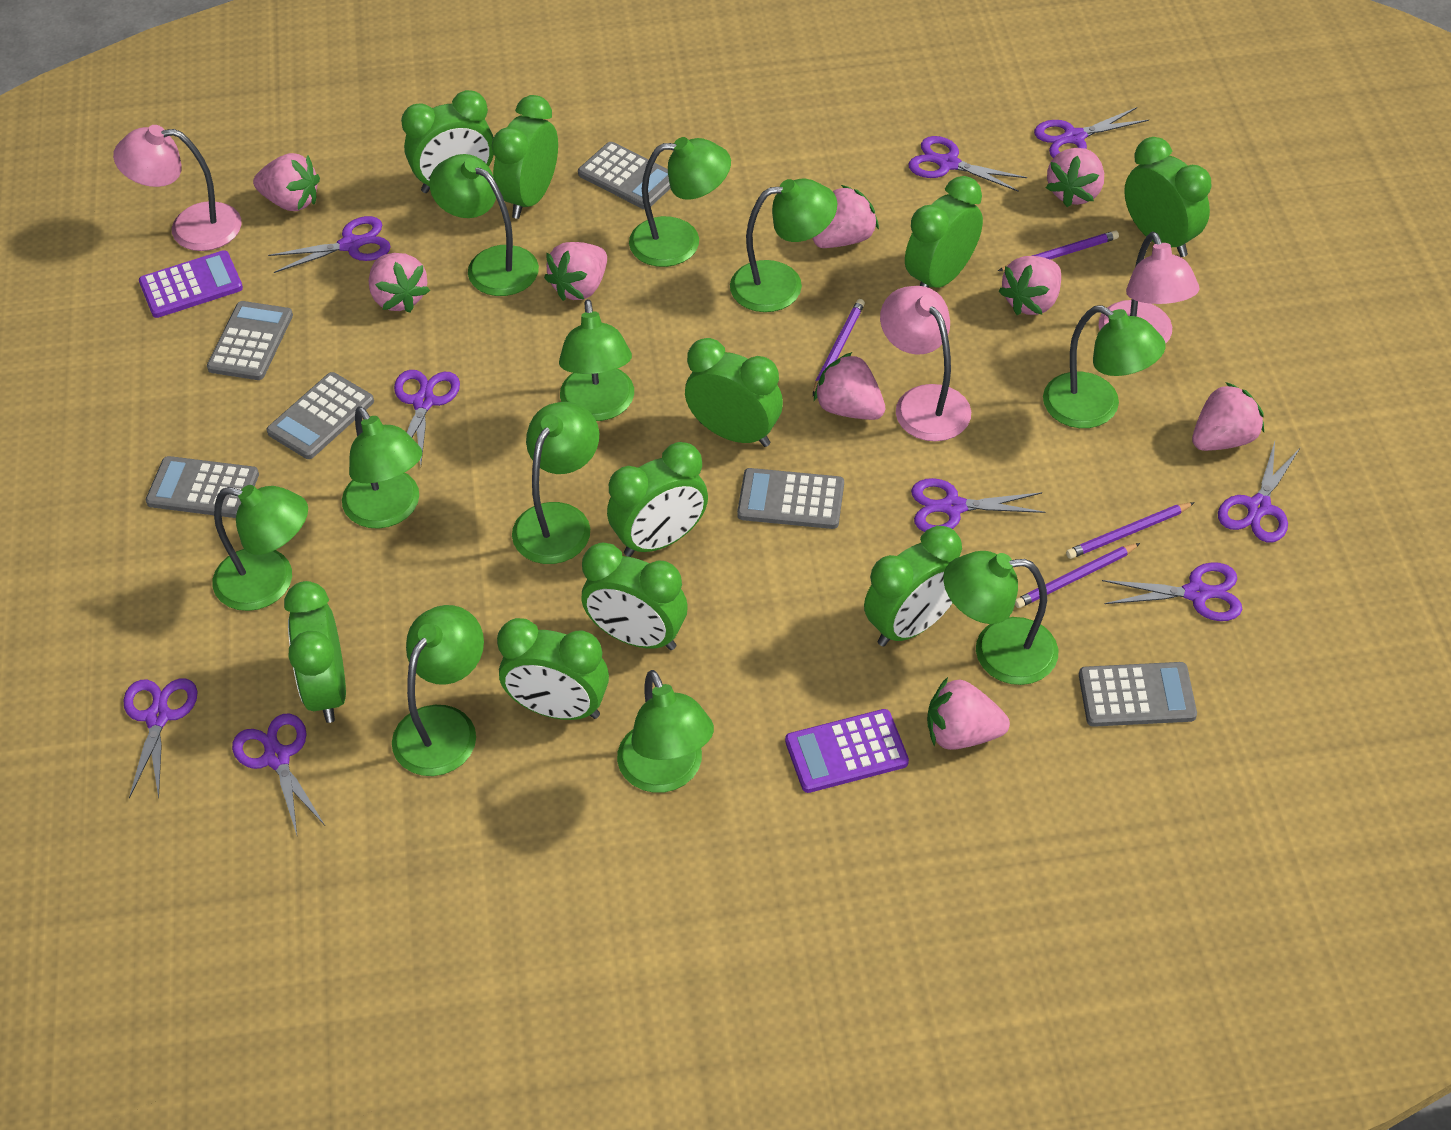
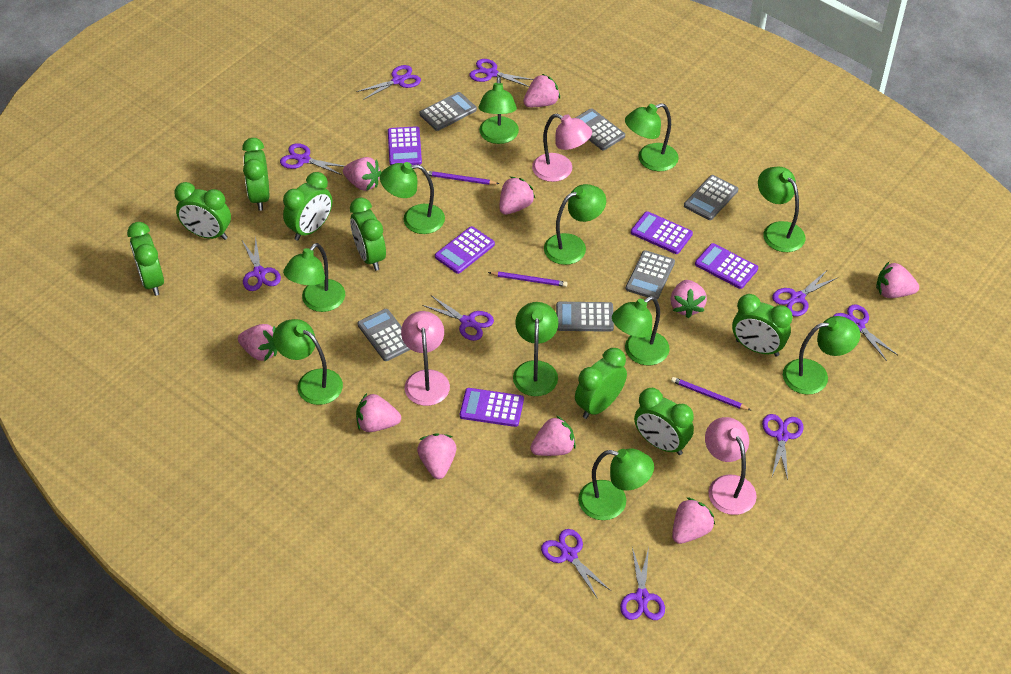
green clock: 10 -> 8
pink strawberry: 9 -> 10
purple calculator: 2 -> 5
purple pencil: 4 -> 3
purple scissors: 9 -> 10

